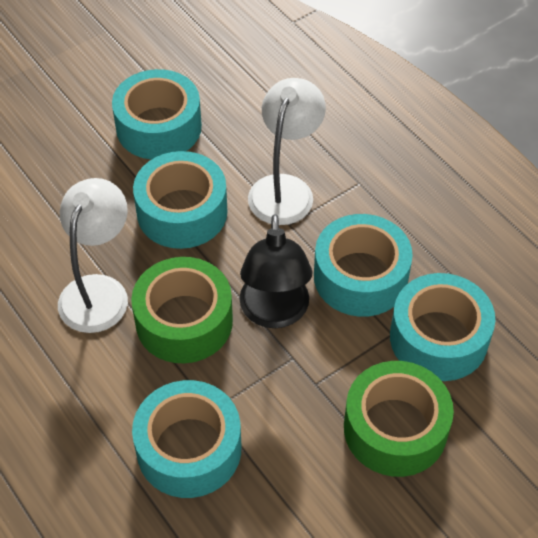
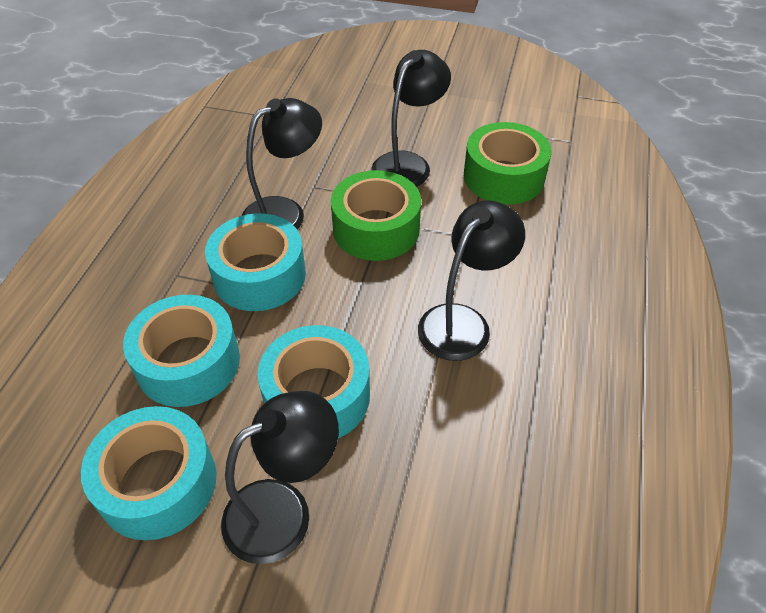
black lamp: 1 -> 4
turquoise tape: 5 -> 4
white lamp: 2 -> 0

